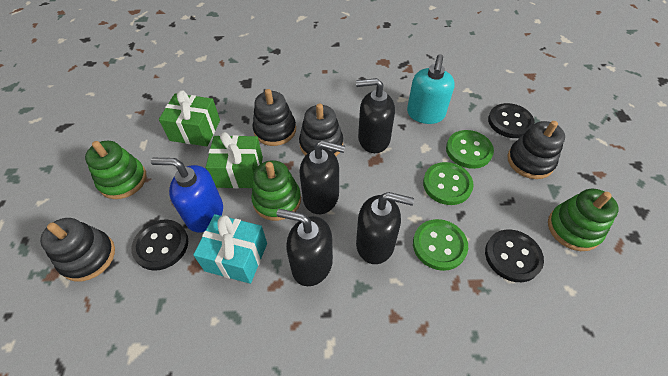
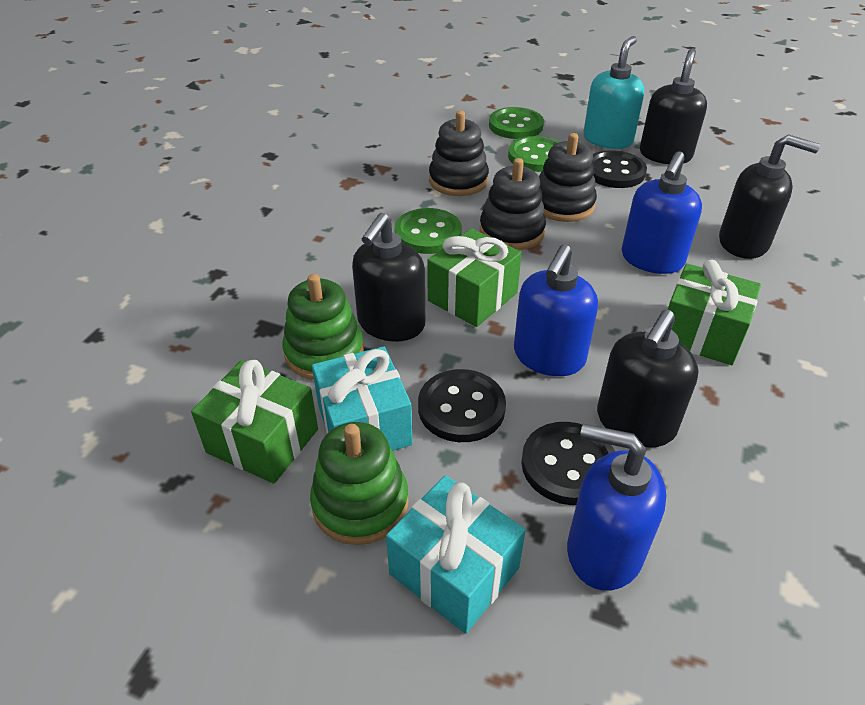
black stacking toy: 4 -> 3
blue soap dispenser: 1 -> 3
green gift: 2 -> 3
green stacking toy: 3 -> 2
turquoise gift: 1 -> 2

